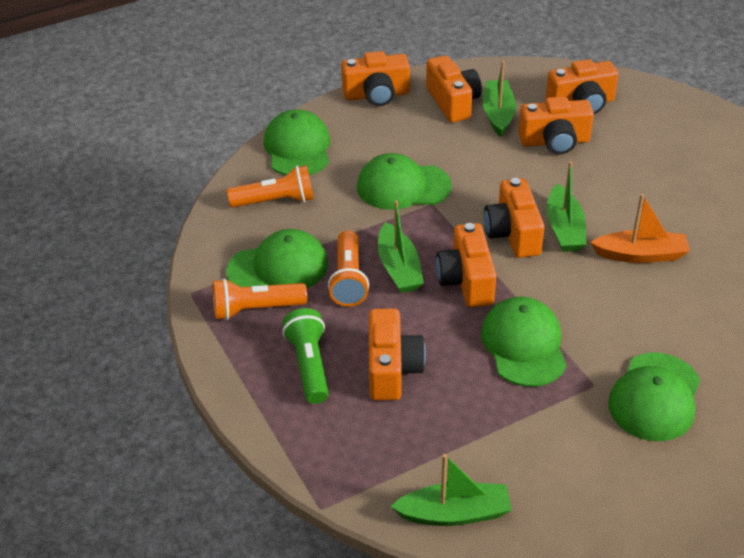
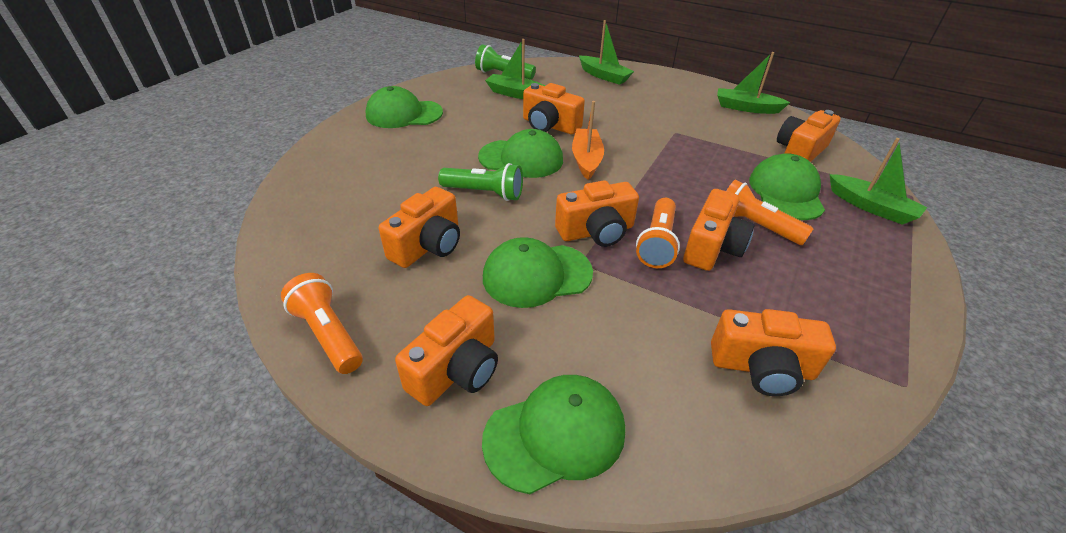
green flashlight: 1 -> 2

